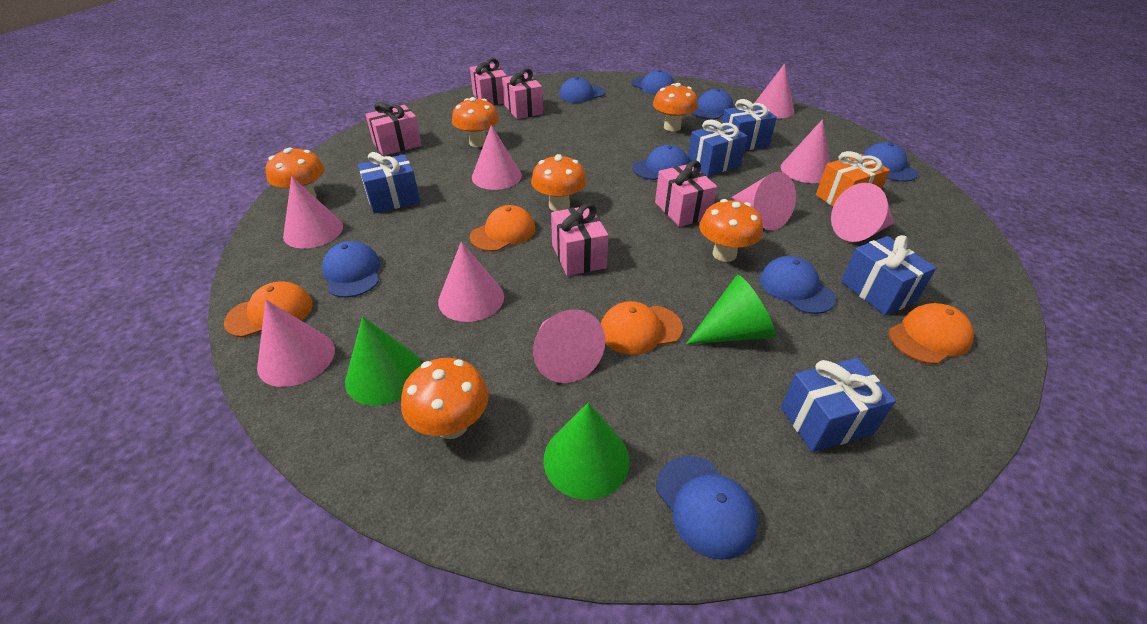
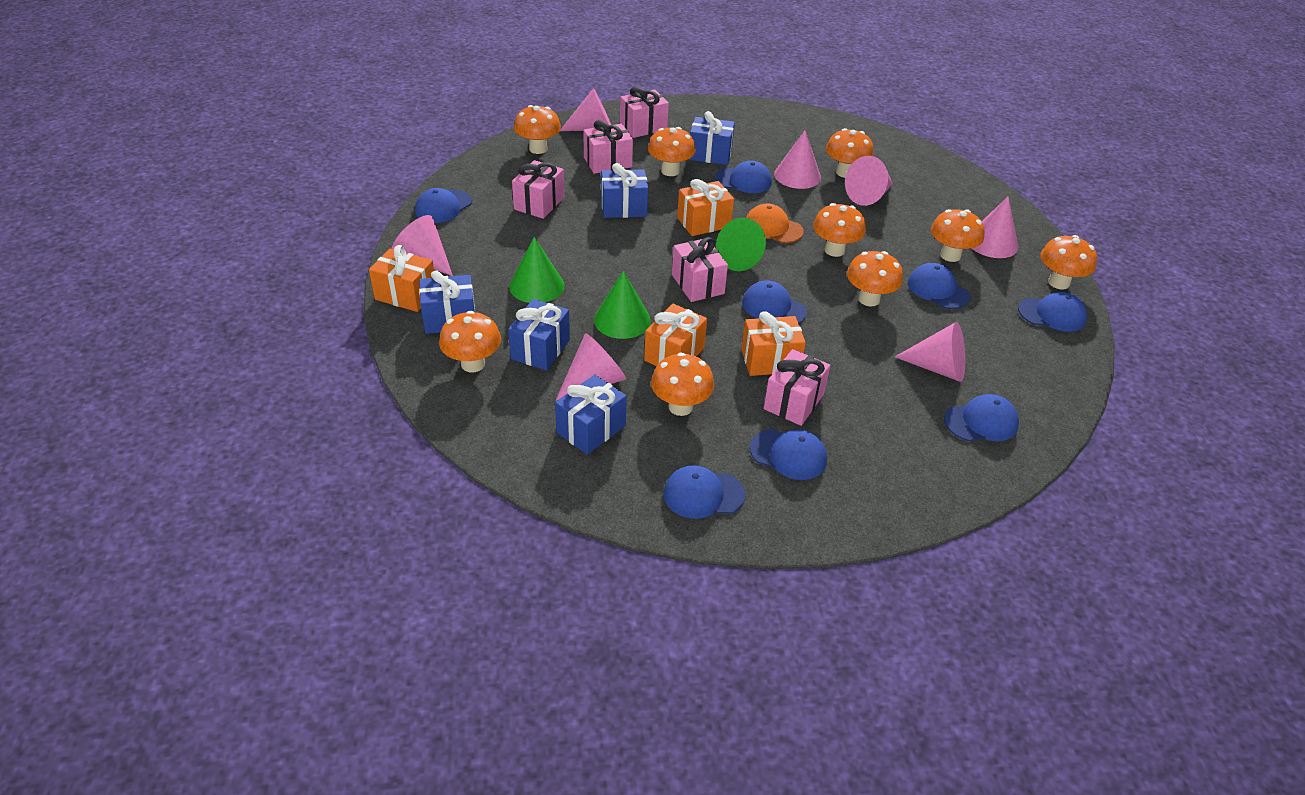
orange cap: 4 -> 1
orange gift: 1 -> 4
orange mushroom: 6 -> 9
pink cone: 9 -> 7

